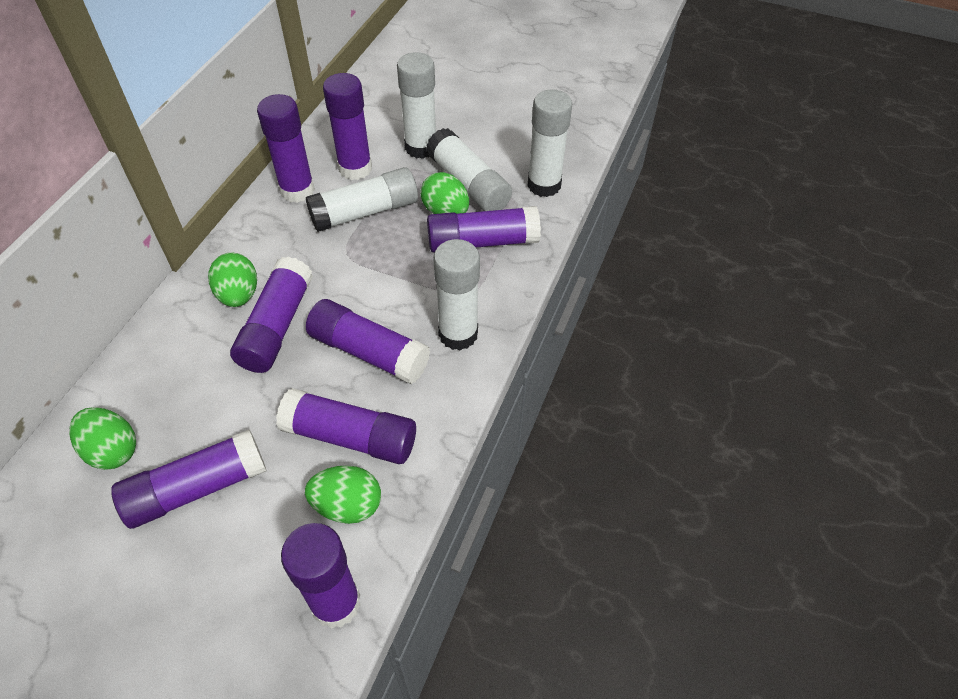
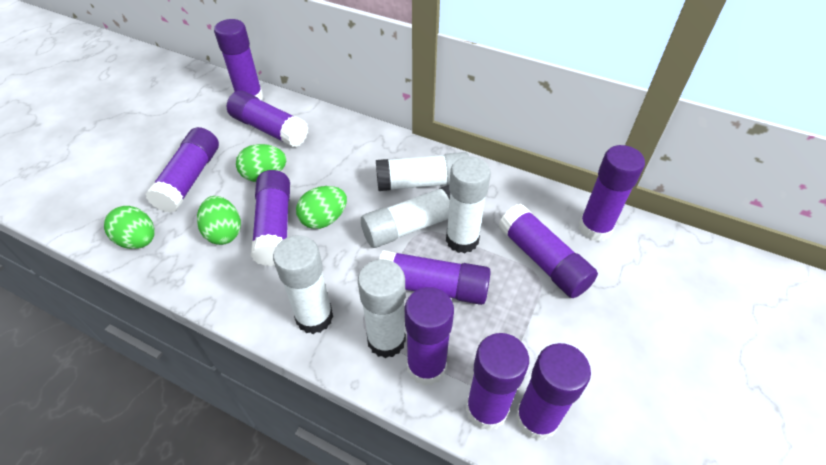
purple glue stick: 8 -> 10

